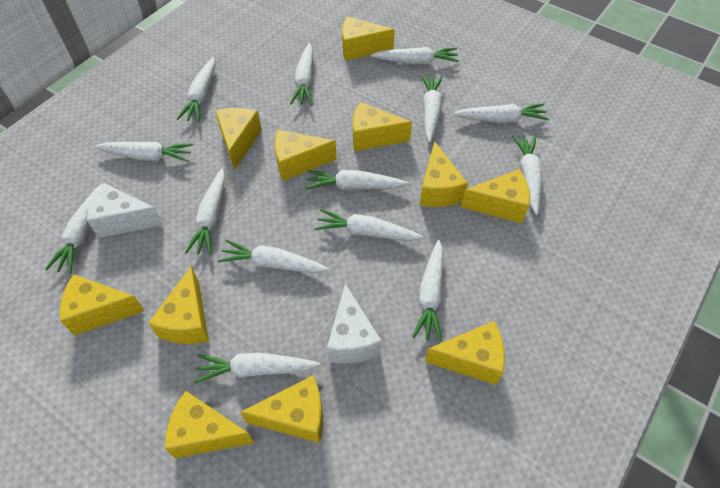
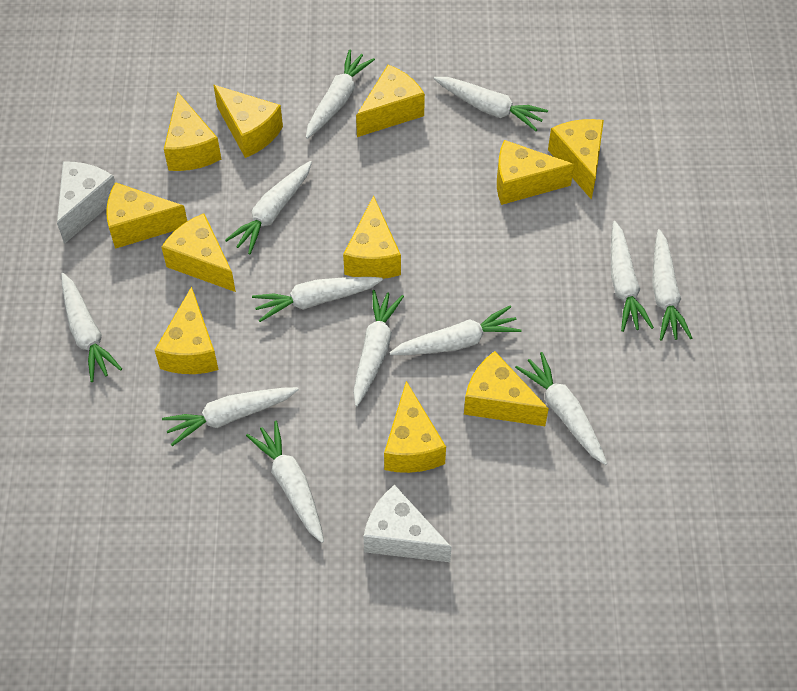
white carrot: 14 -> 12

